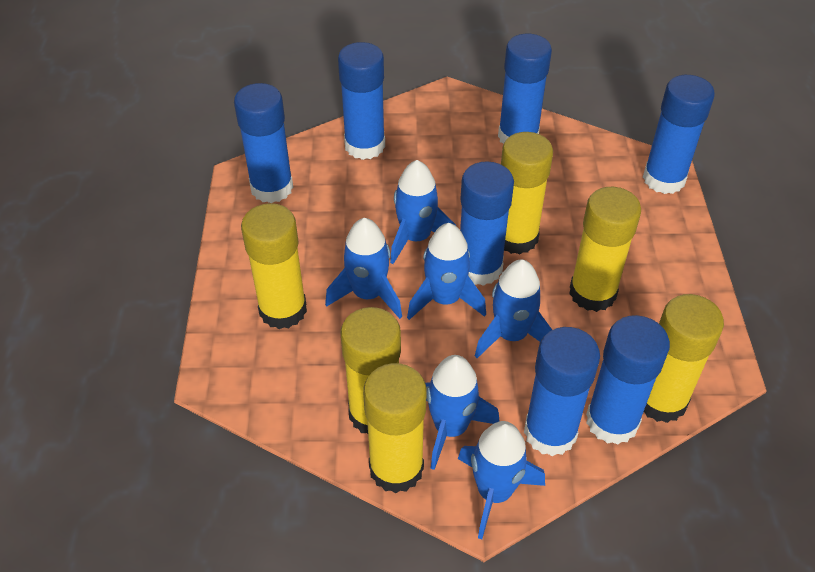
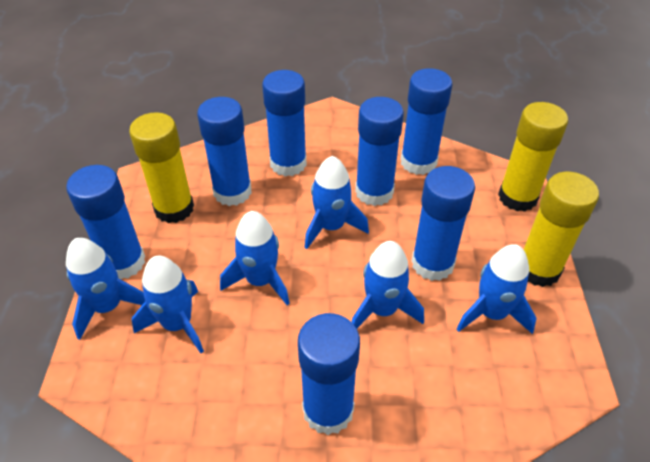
yellow glue stick: 6 -> 3

